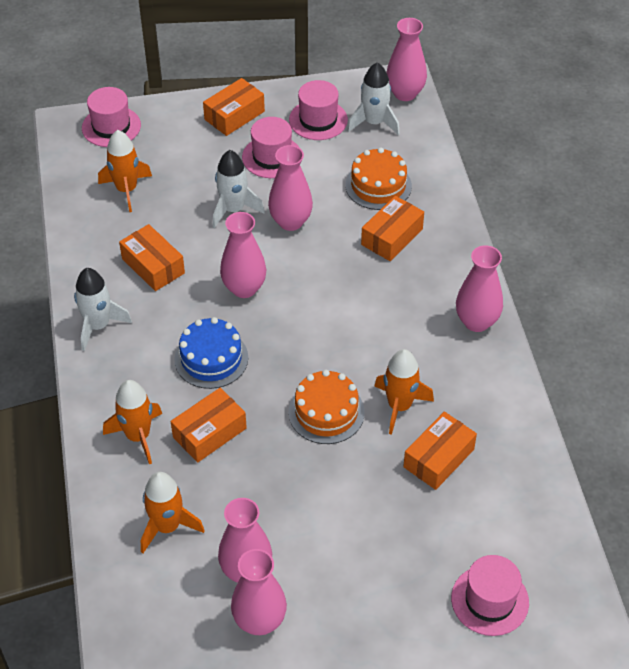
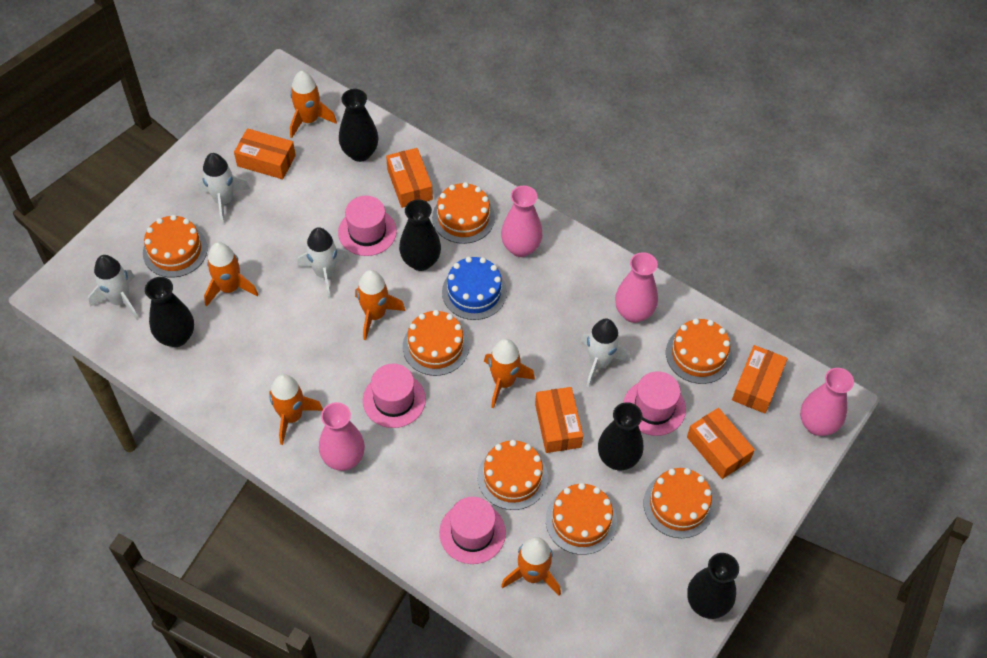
black vase: 0 -> 5
orange cake: 2 -> 7
orange rocket: 4 -> 6
pink vase: 6 -> 4
white rocket: 3 -> 4

